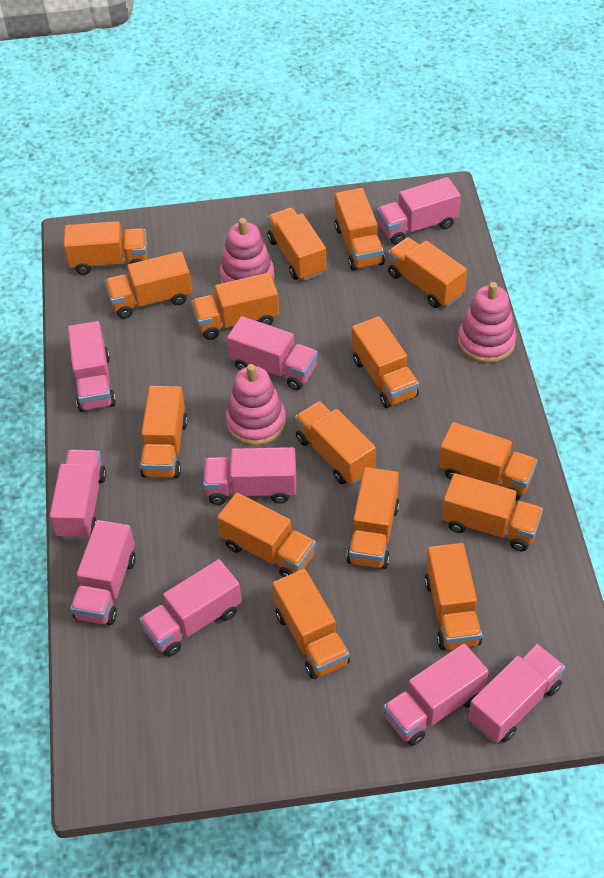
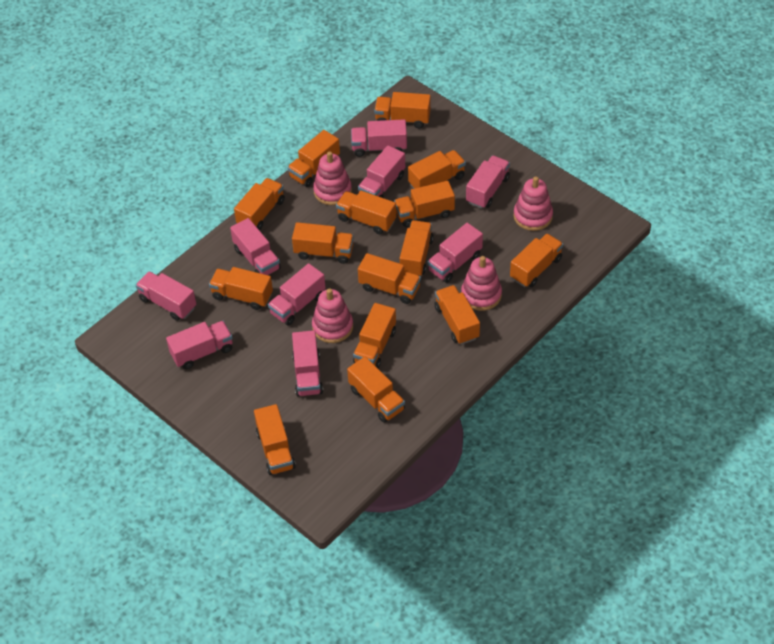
pink stacking toy: 3 -> 4

